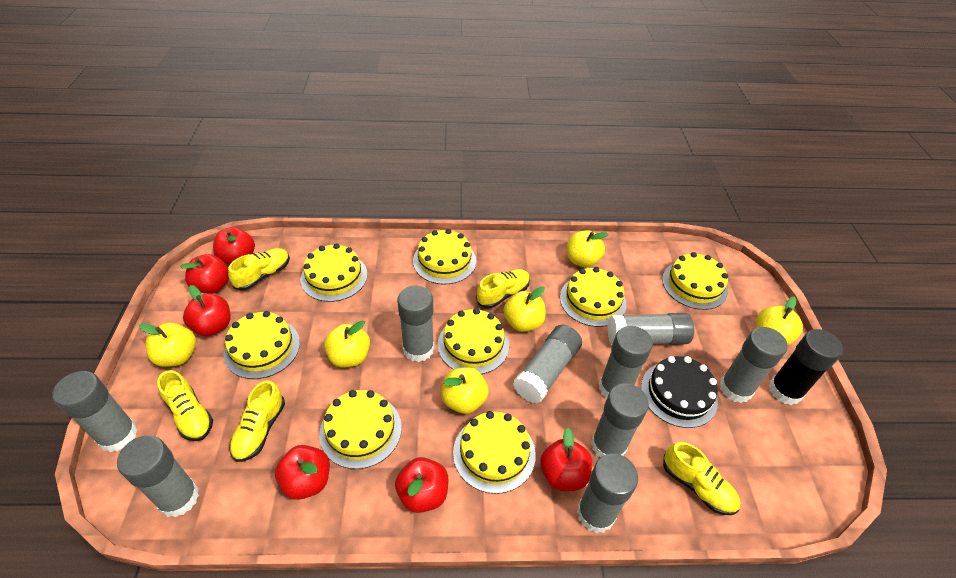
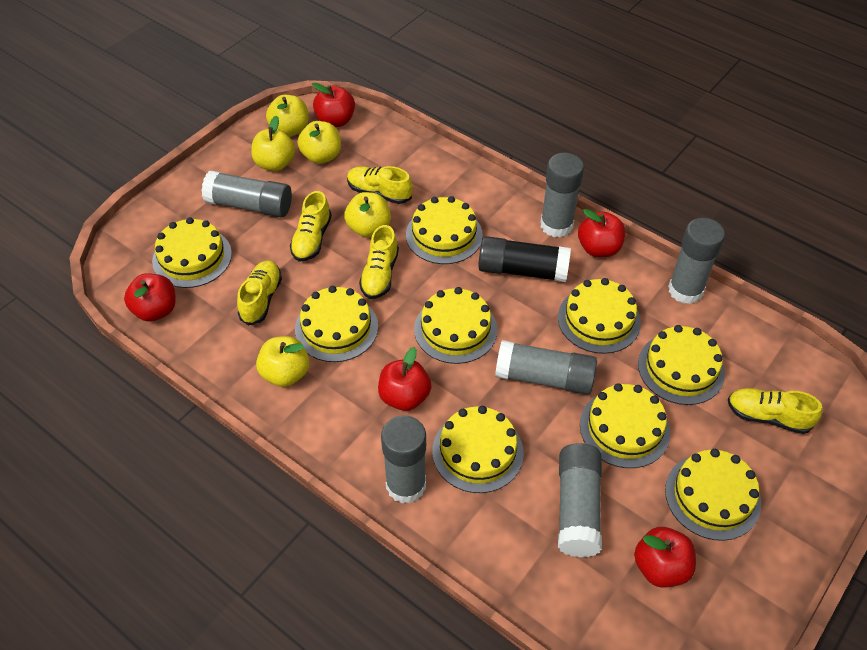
black cake: 1 -> 0
grey glue stick: 9 -> 6
red apple: 6 -> 5
yellow apple: 6 -> 5
yellow cake: 8 -> 9

